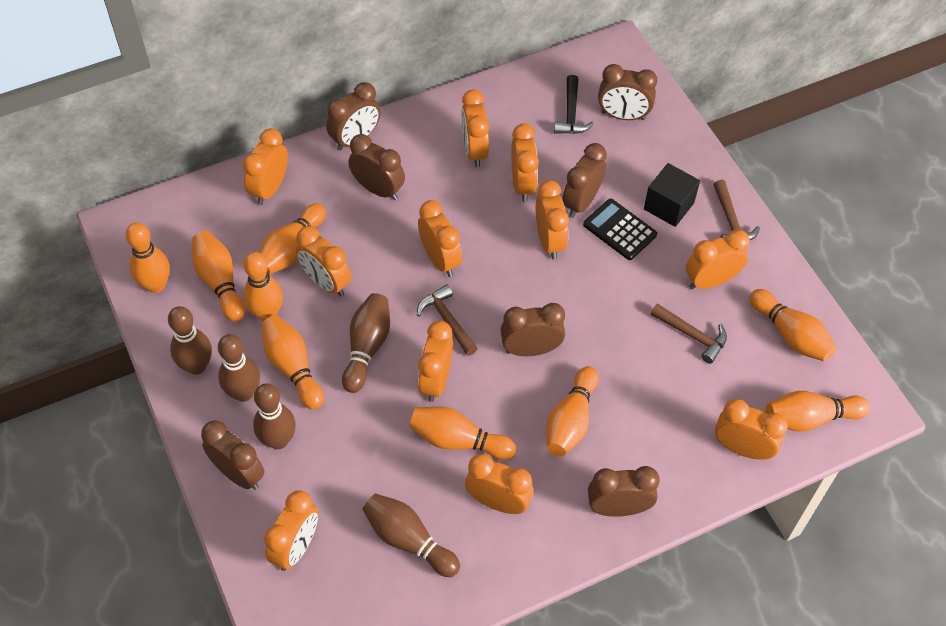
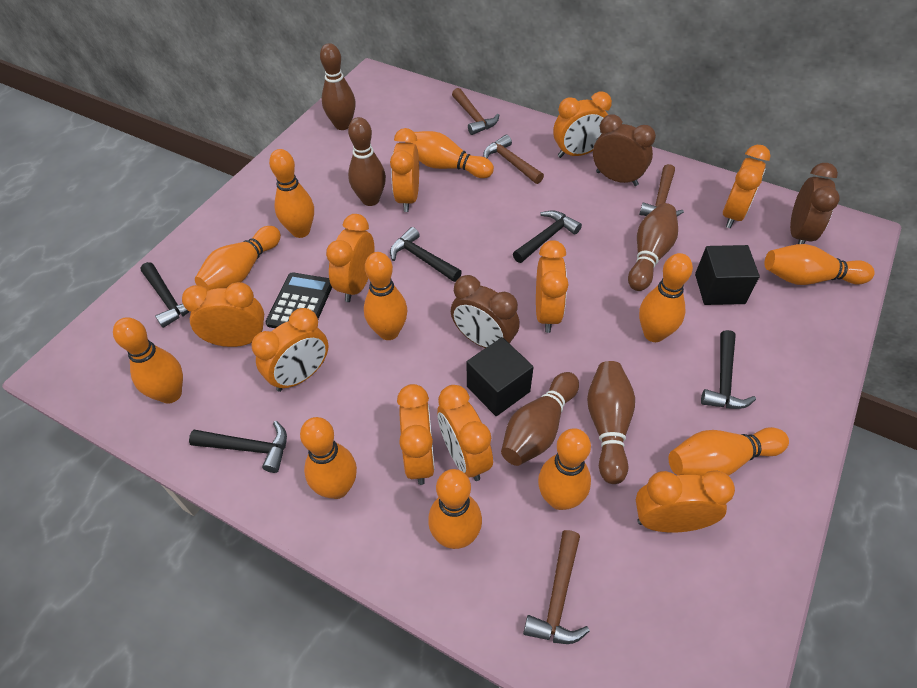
black cube: 1 -> 2
black hammer: 1 -> 5
brown clock: 7 -> 3
brown hammer: 3 -> 4
orange bowling pin: 9 -> 11
orange clock: 11 -> 10

